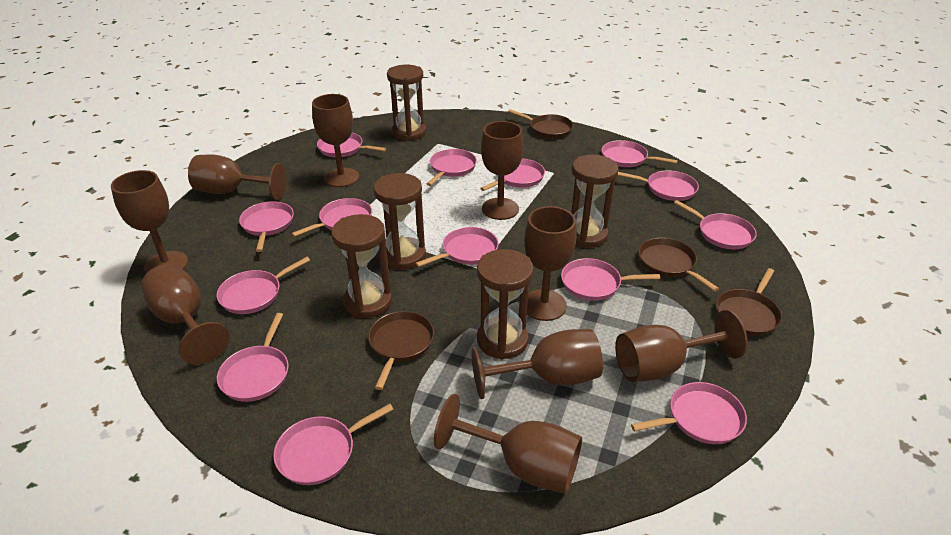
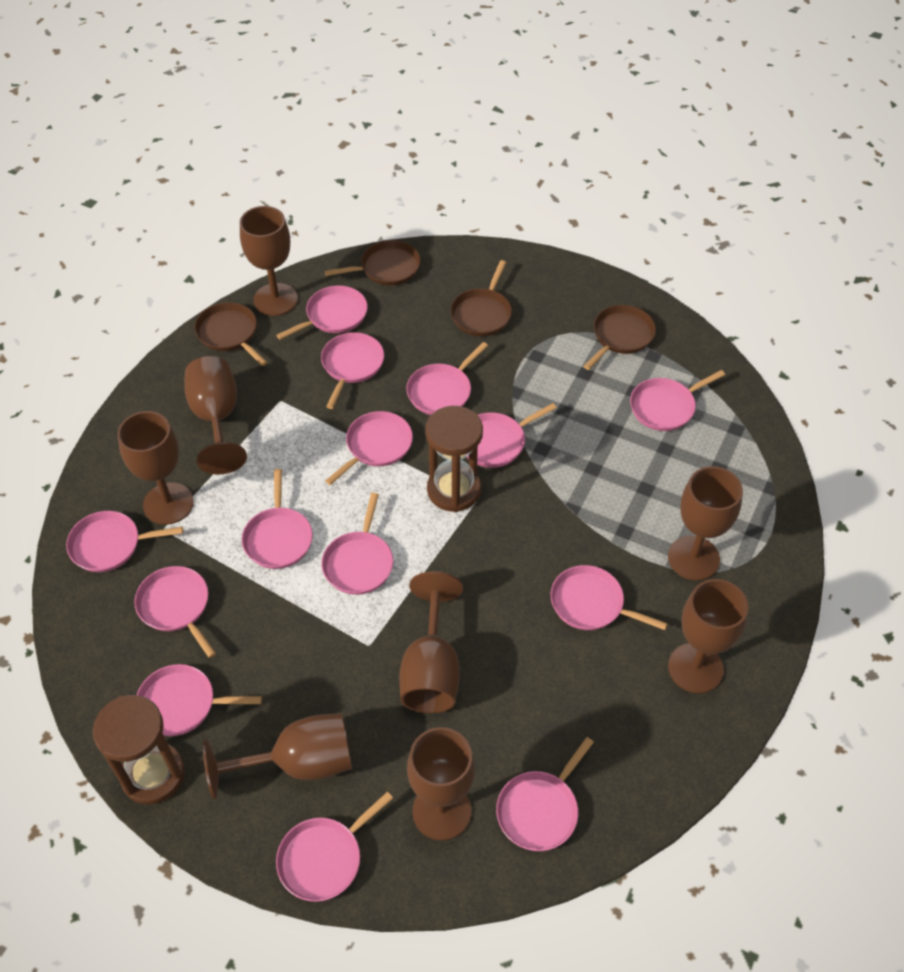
brown goblet: 9 -> 8
brown hourglass: 5 -> 2

